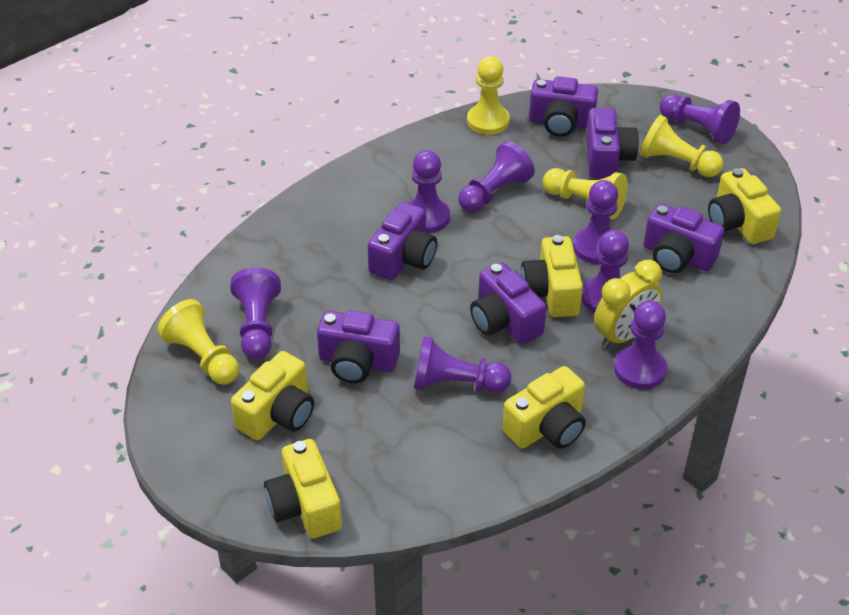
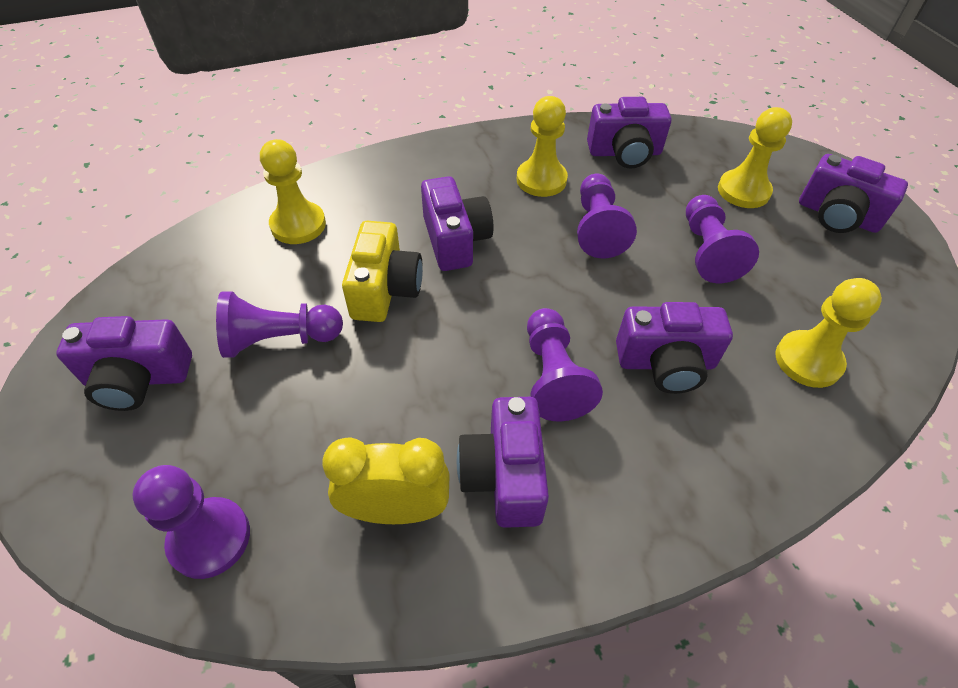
purple pawn: 8 -> 5
yellow camera: 5 -> 1

